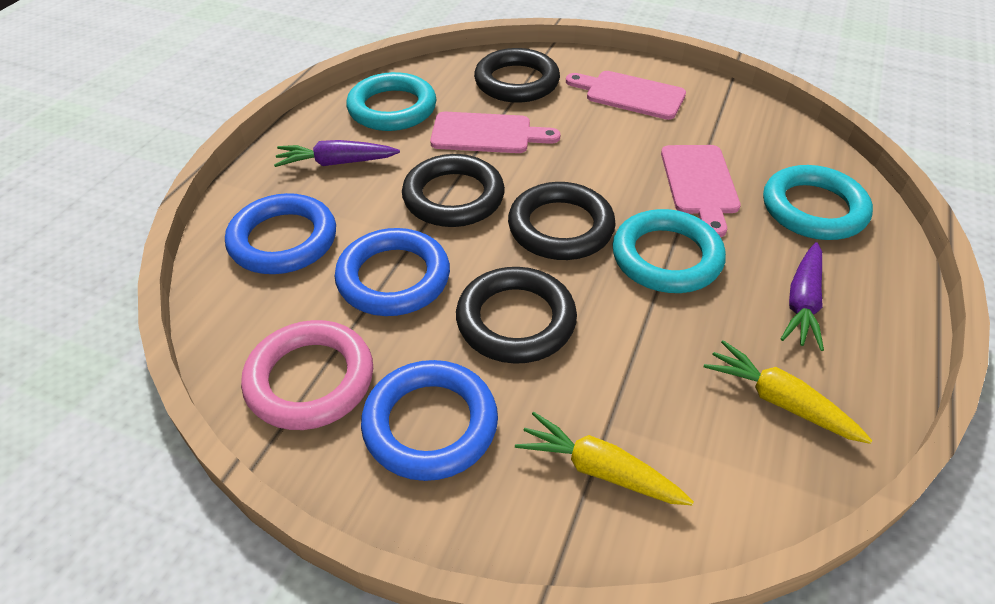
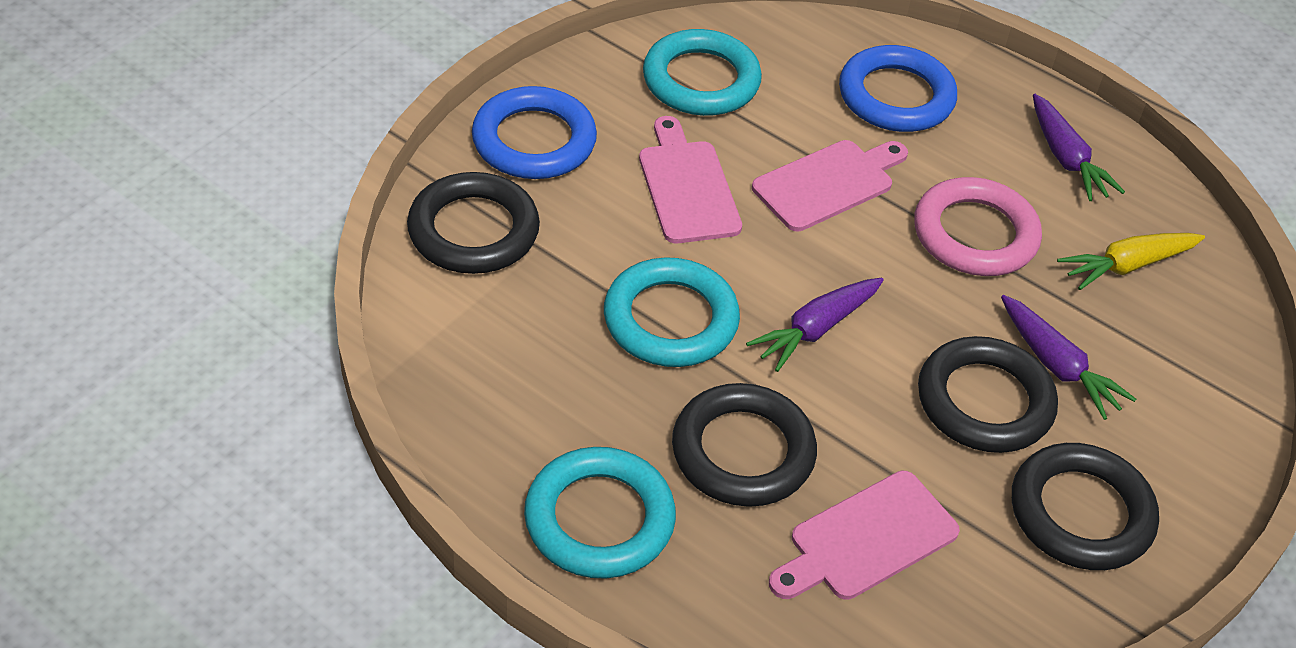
blue ring: 3 -> 2
purple carrot: 2 -> 3
yellow carrot: 2 -> 1

